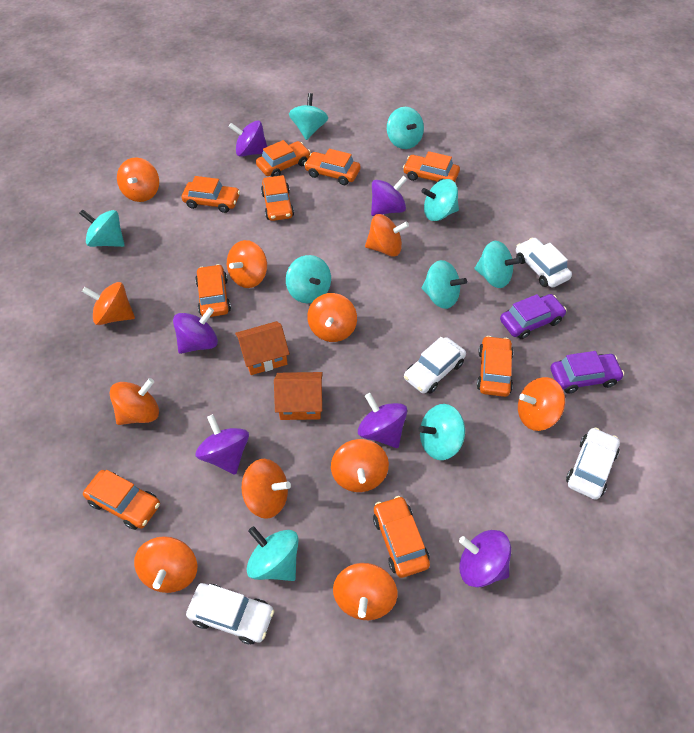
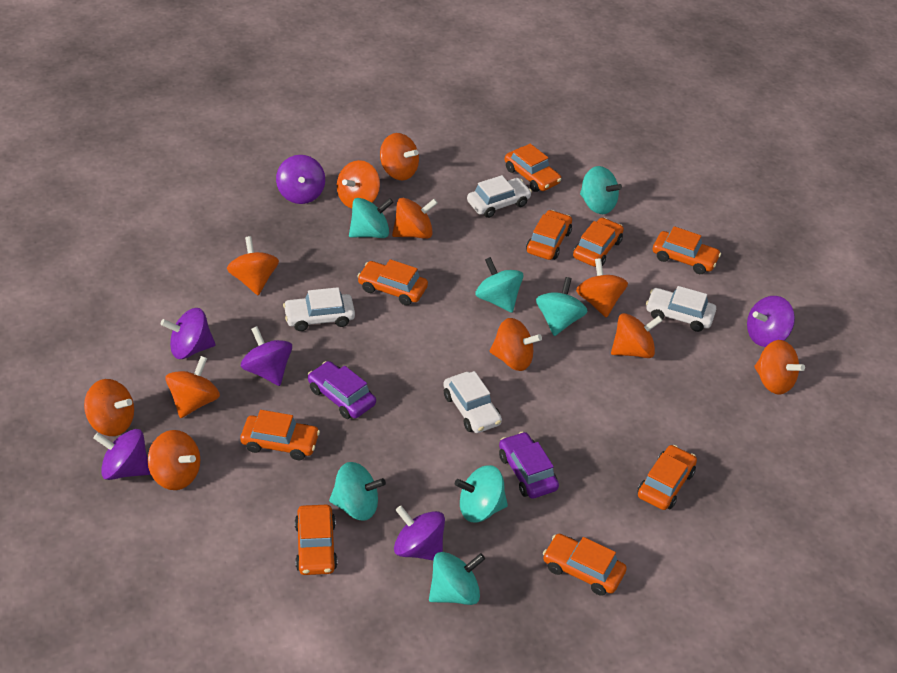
orange house: 2 -> 0
turquoise spinning top: 9 -> 7

